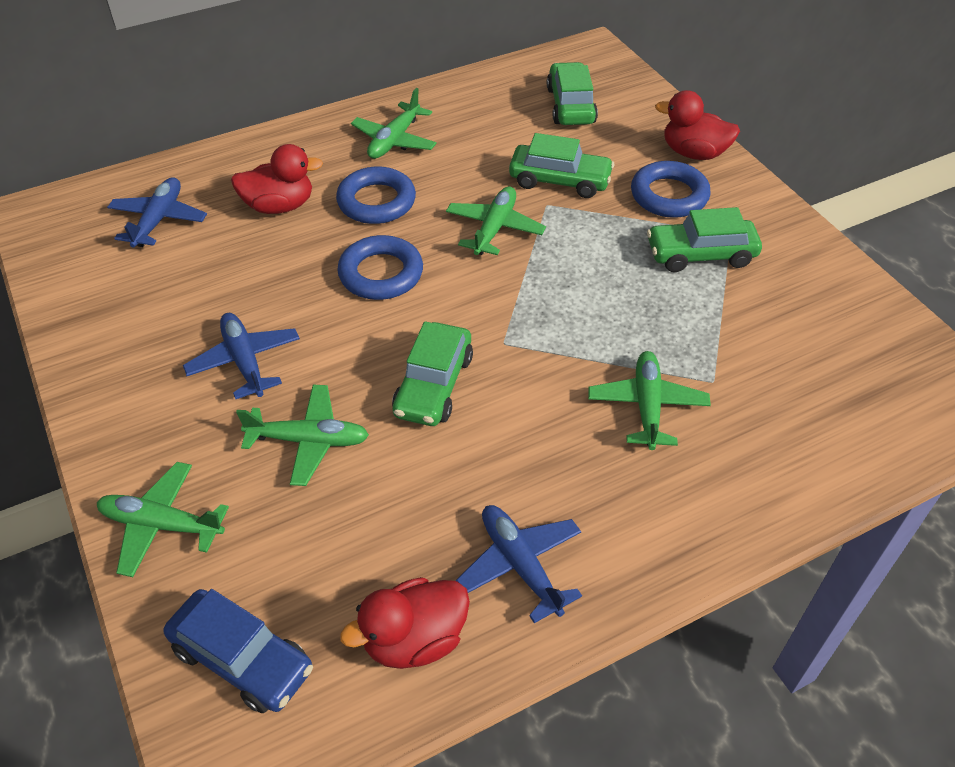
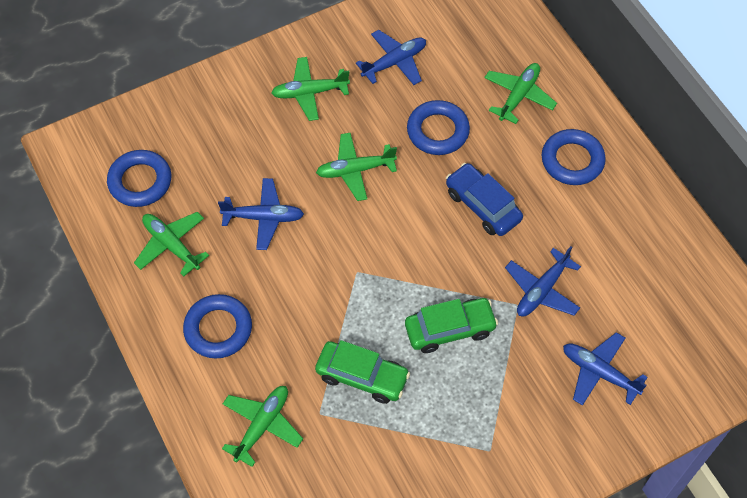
blue plane: 3 -> 4
blue ring: 3 -> 4
green car: 4 -> 2
red duck: 3 -> 0

